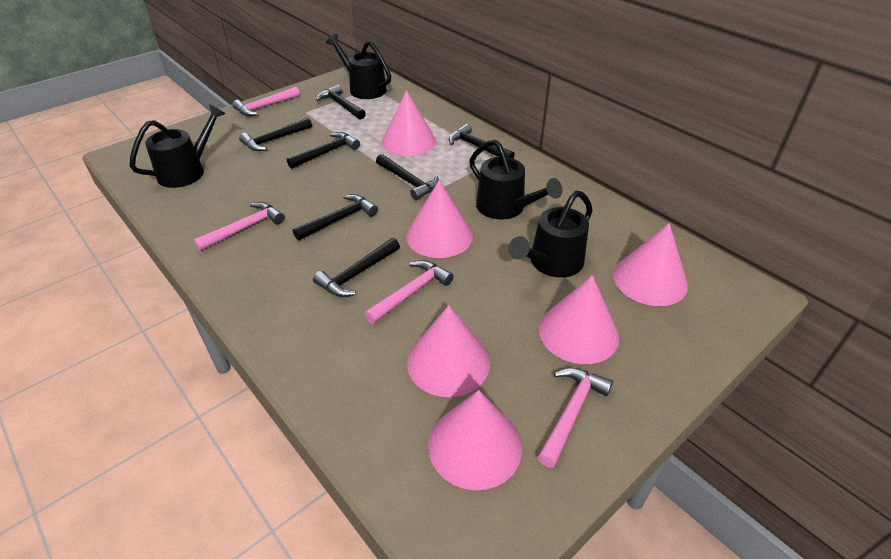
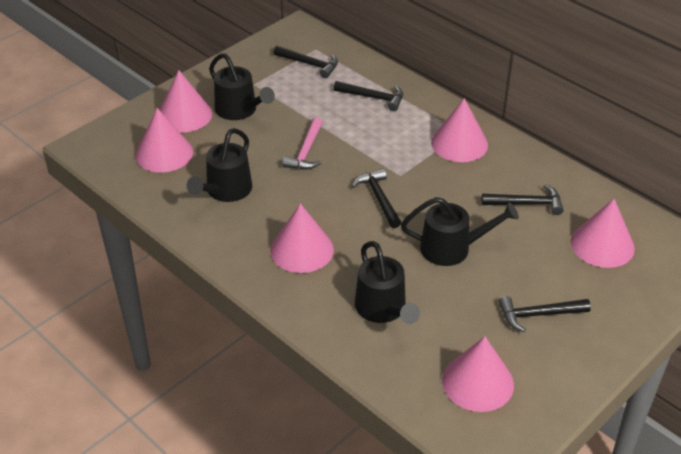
black hammer: 7 -> 5
pink hammer: 4 -> 1

